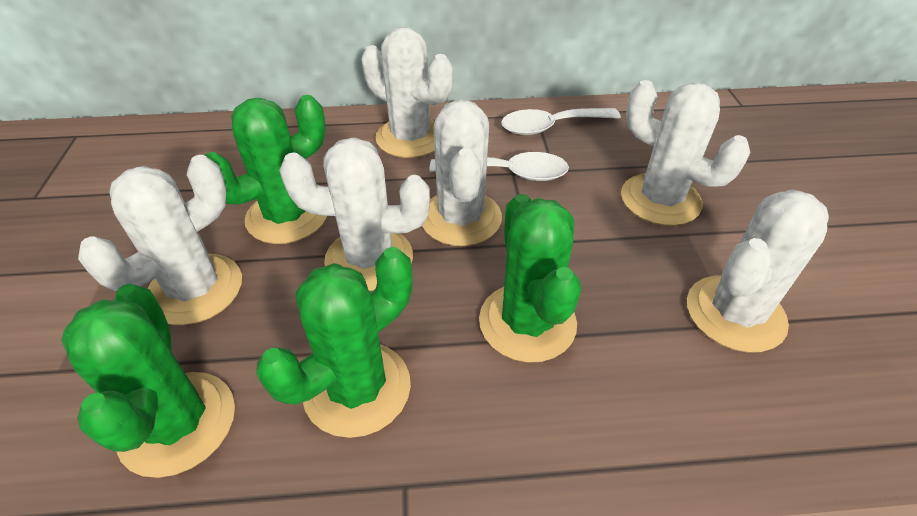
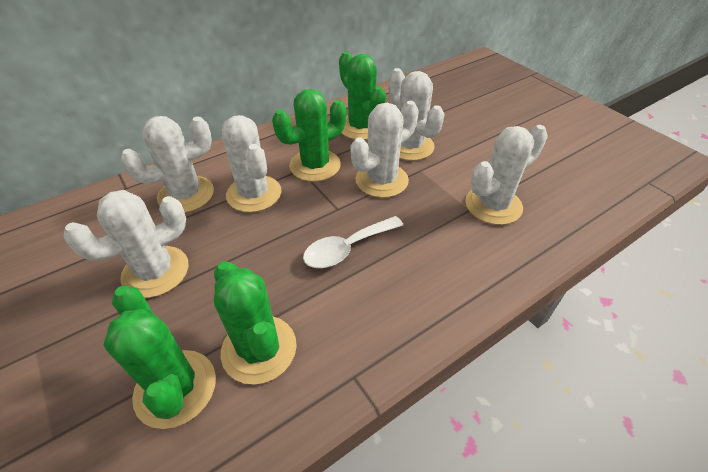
white spoon: 2 -> 1

